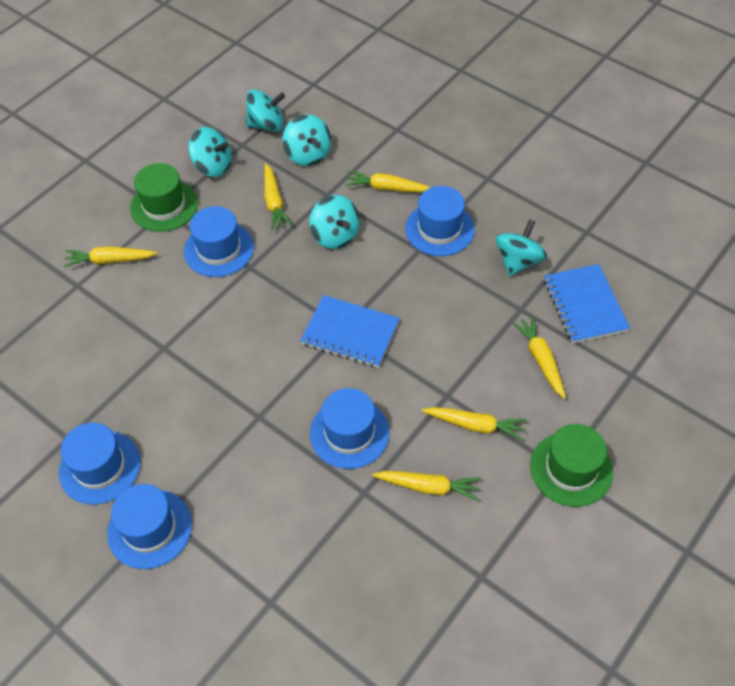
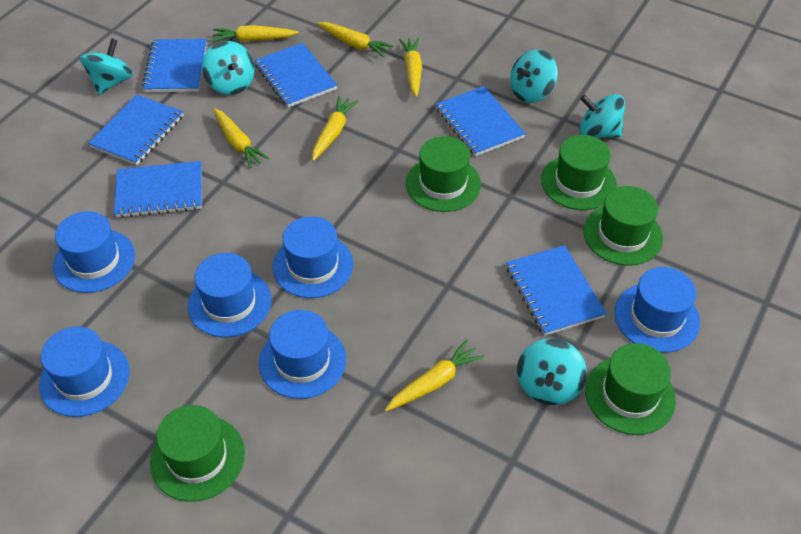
blue hat: 5 -> 6
blue notebook: 2 -> 6
green hat: 2 -> 5

